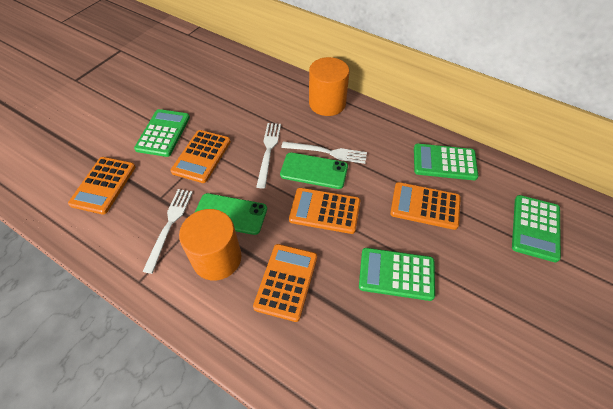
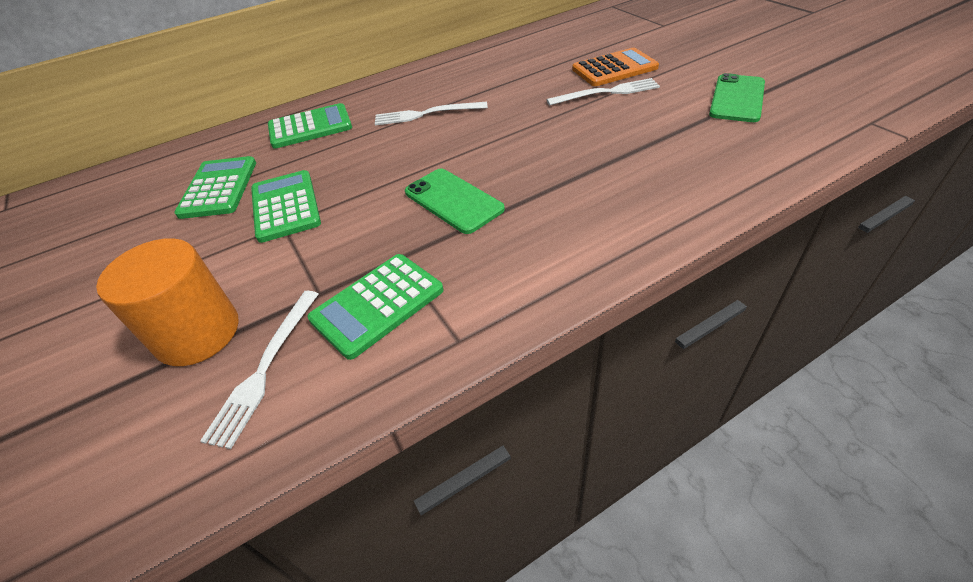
orange calculator: 5 -> 1
orange cylinder: 2 -> 1

